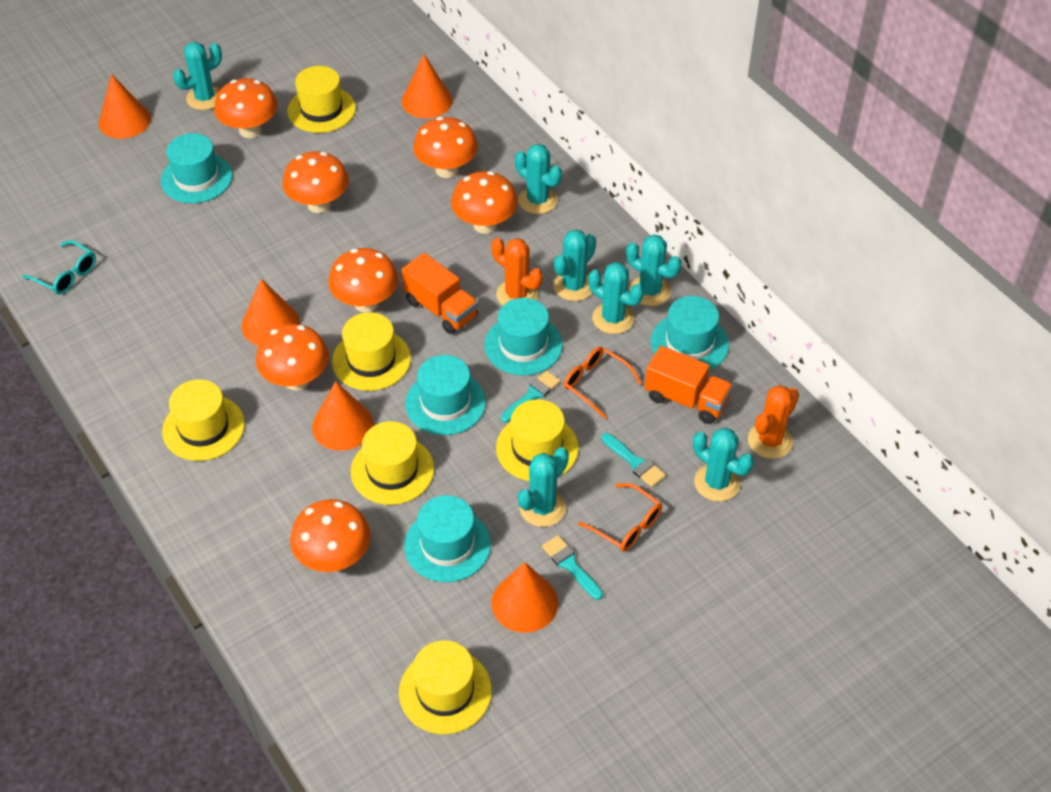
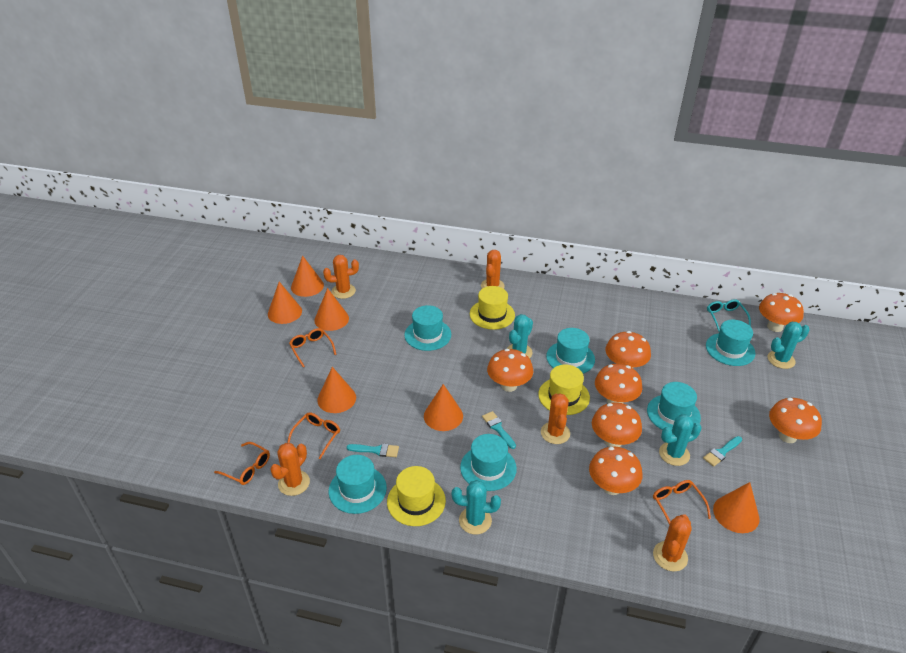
orange cactus: 2 -> 5
orange cone: 5 -> 6
orange glasses: 2 -> 4
orange truck: 2 -> 0
turquoise cactus: 7 -> 4
turquoise hat: 5 -> 6
yellow hat: 6 -> 3

